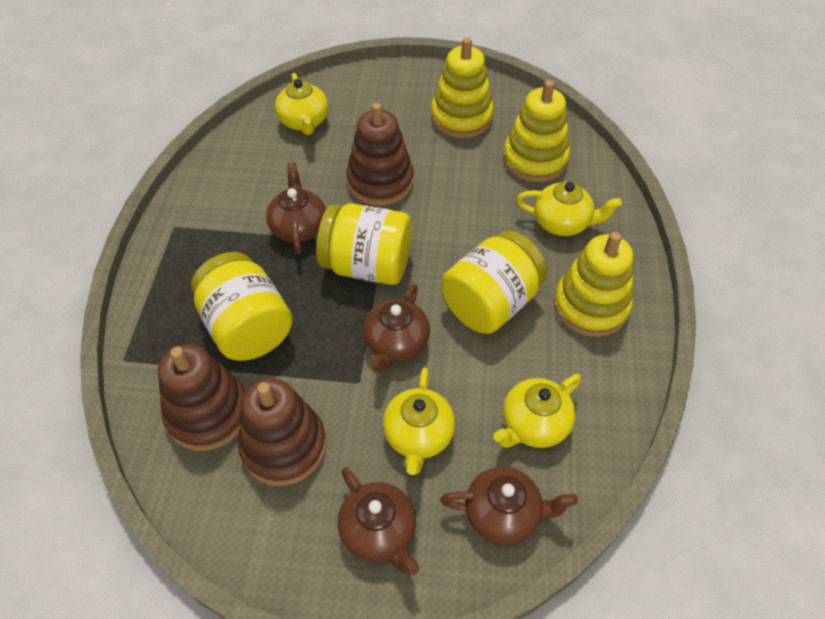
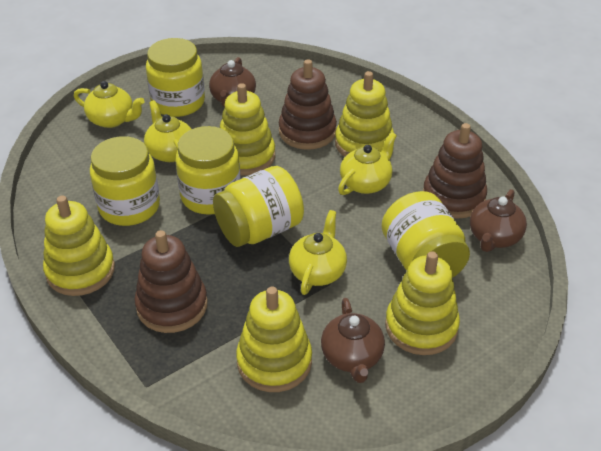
brown teapot: 4 -> 3
yellow jar: 3 -> 5
yellow stacking toy: 3 -> 5

